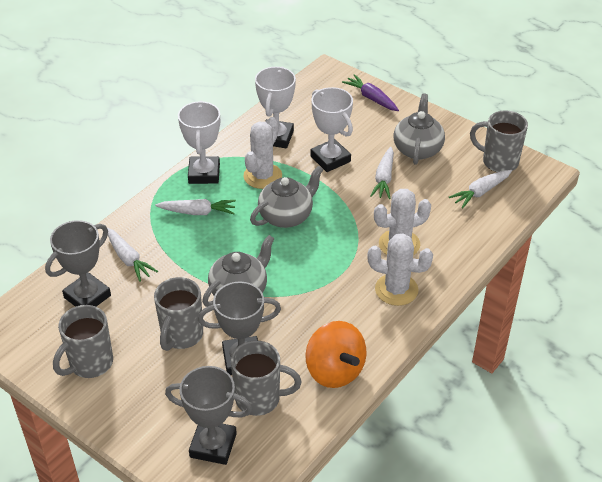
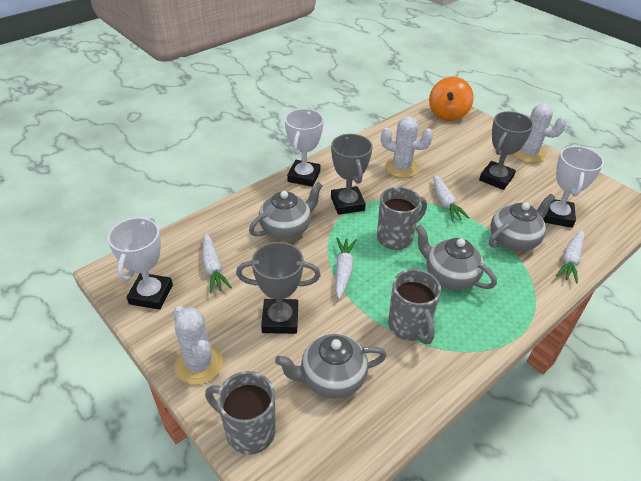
grey mug: 4 -> 3
grey teapot: 3 -> 4
purple carrot: 1 -> 0

